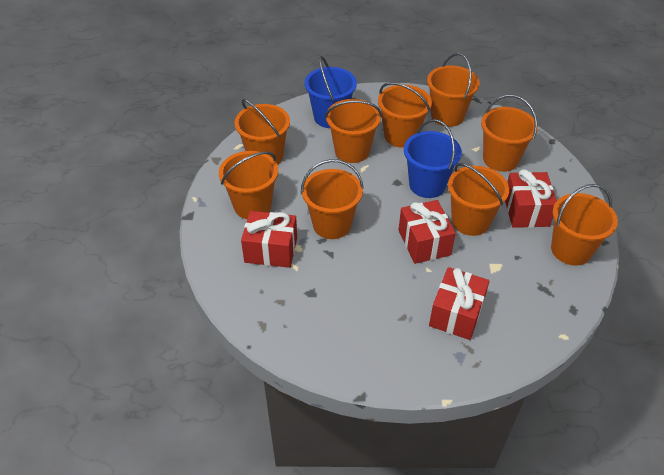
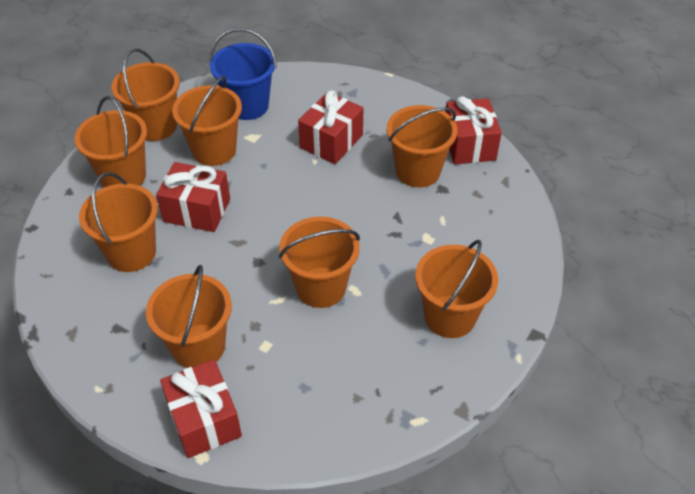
blue bucket: 2 -> 1
orange bucket: 9 -> 8

